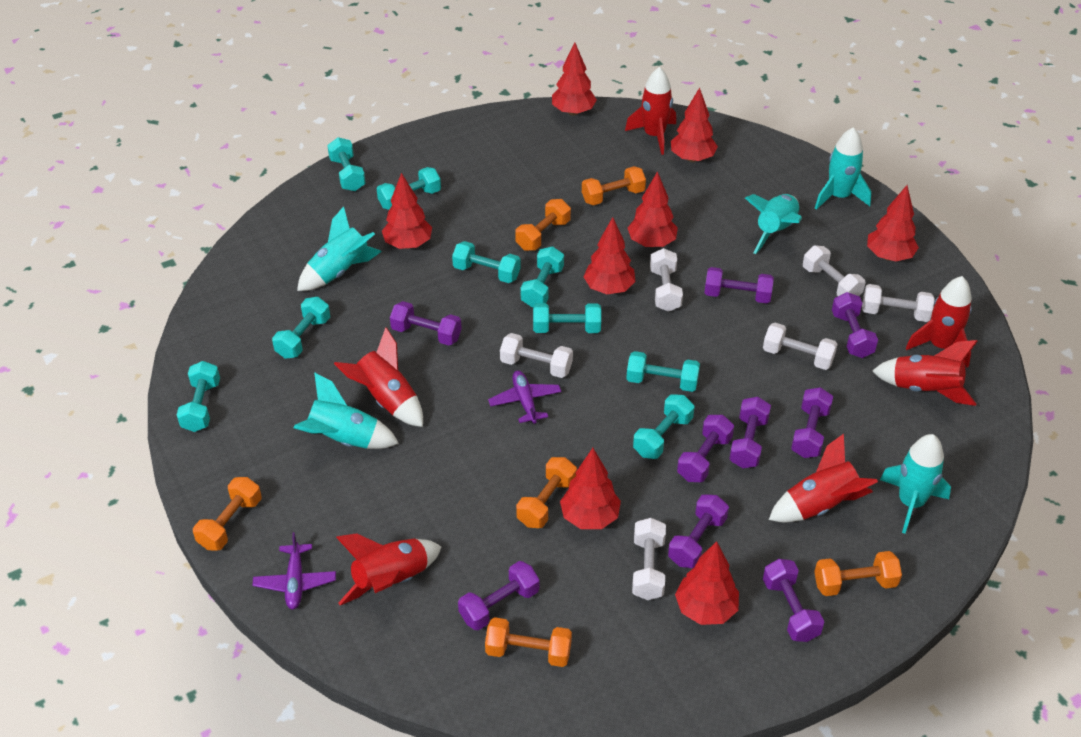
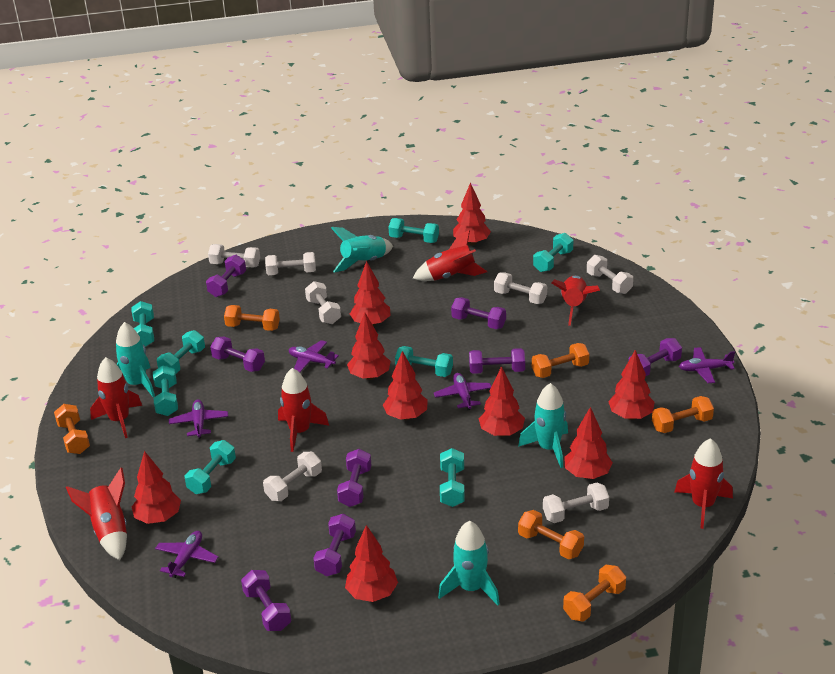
purple dumbbell: 9 -> 8
purple plane: 2 -> 5
red tree: 8 -> 9
turquoise dumbbell: 9 -> 8
turquoise rocket: 5 -> 4
white dumbbell: 6 -> 7

